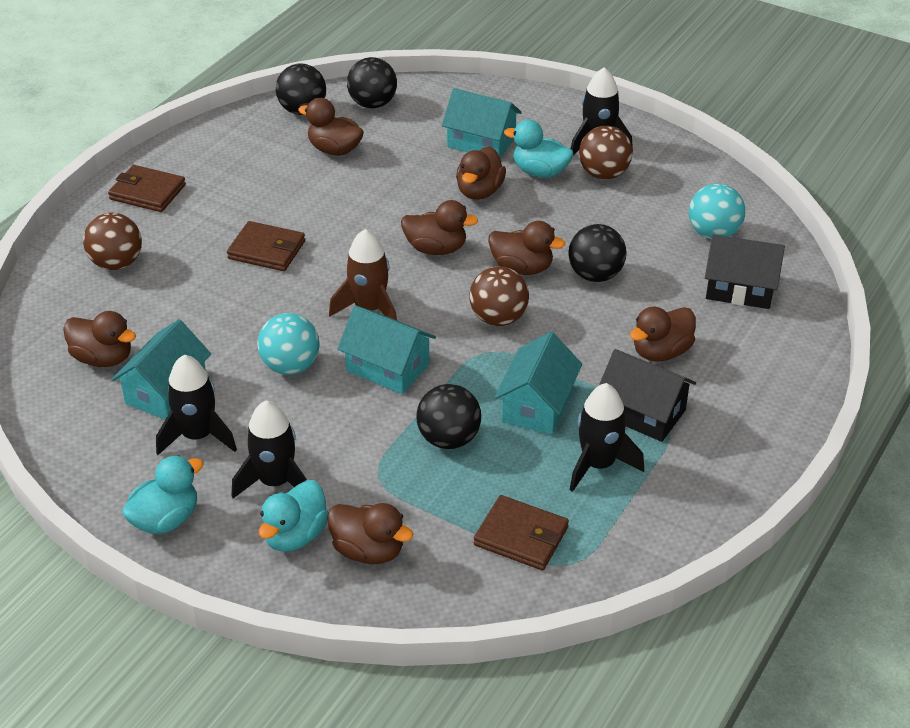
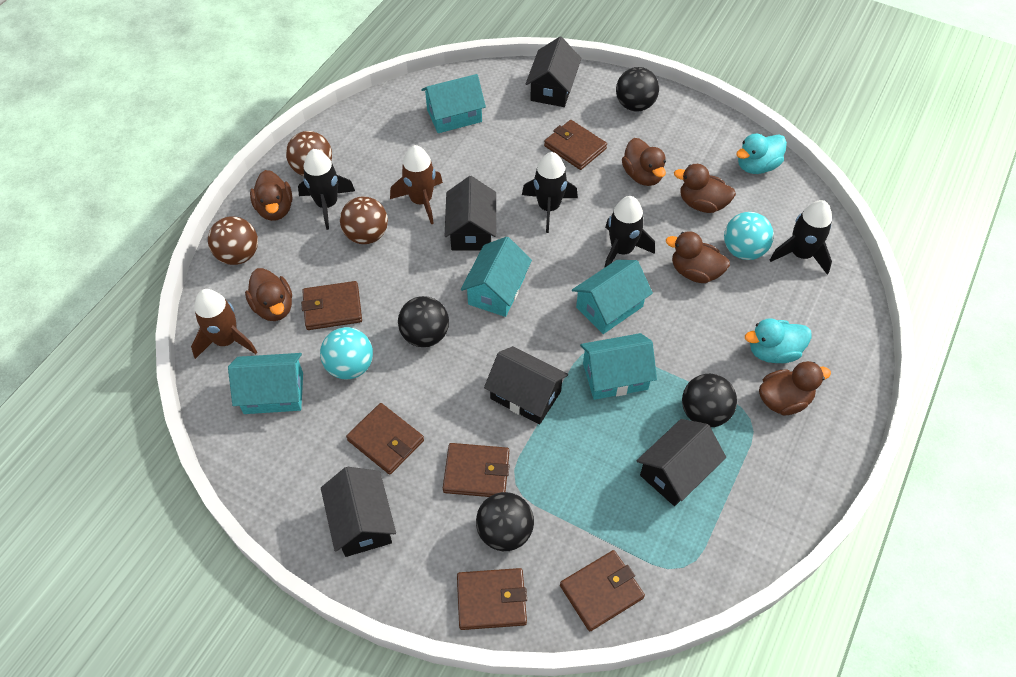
black house: 2 -> 5
brown duck: 7 -> 6
brown rocket: 1 -> 2
brown wallet: 3 -> 6
turquoise duck: 3 -> 2
turquoise house: 4 -> 5

